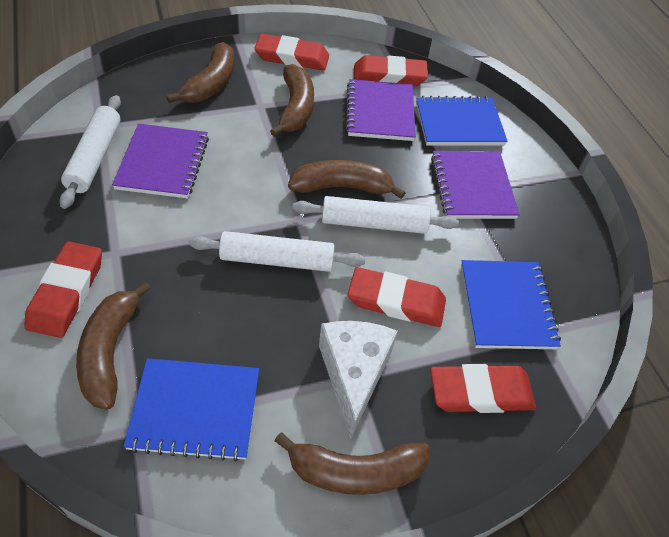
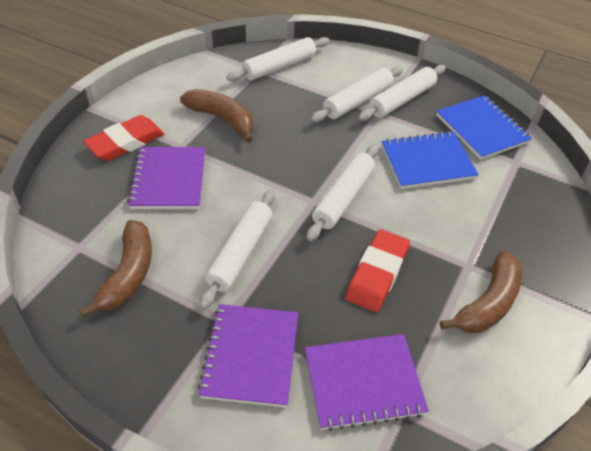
blue notebook: 3 -> 2
brown banana: 5 -> 3
red eraser: 5 -> 2
white cheese: 1 -> 0
white rolling pin: 3 -> 5

